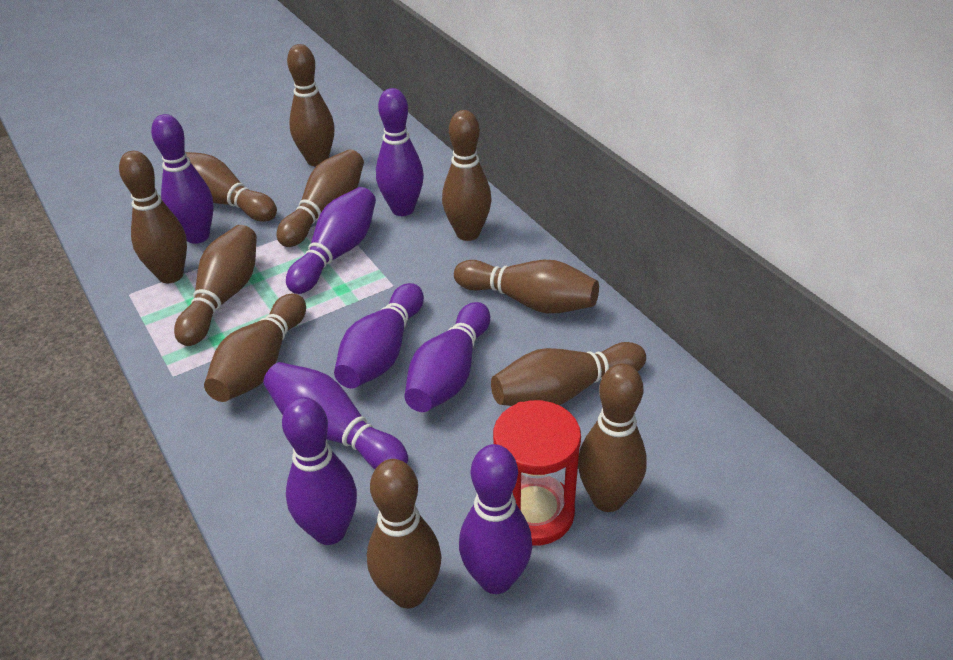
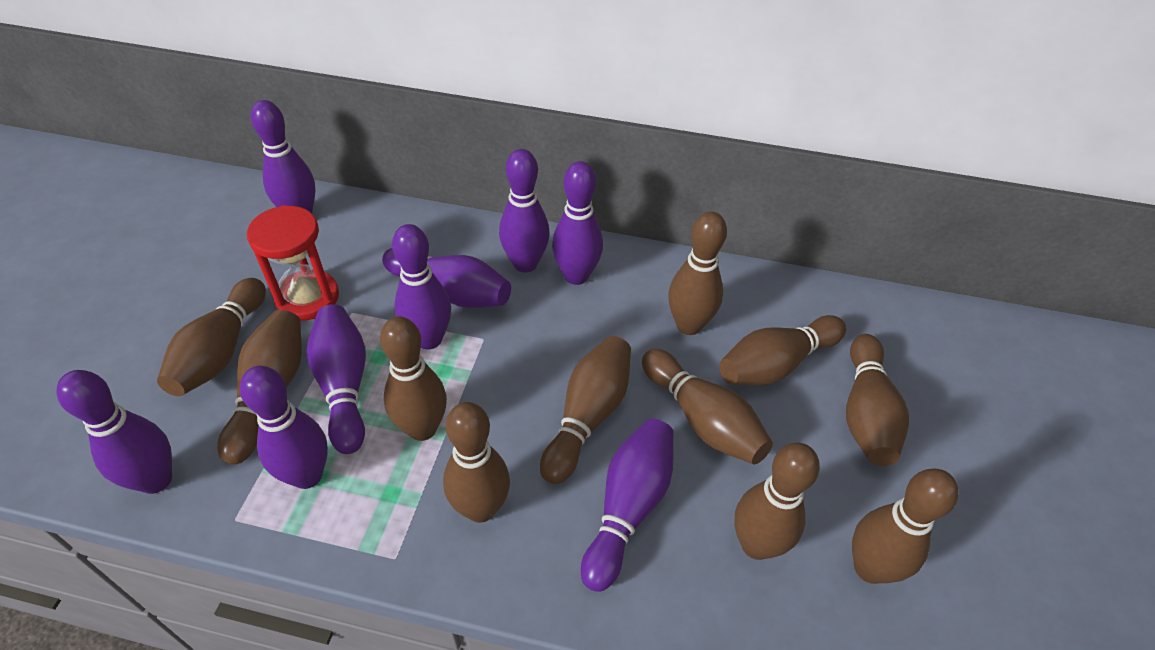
purple bowling pin: 8 -> 9

